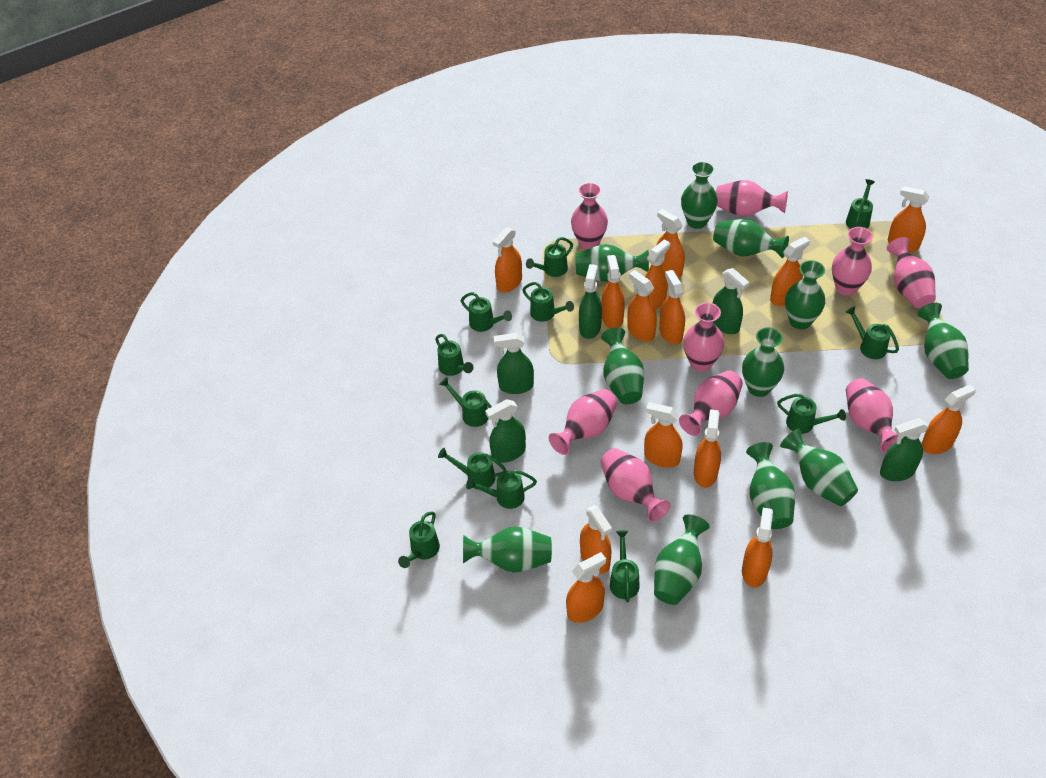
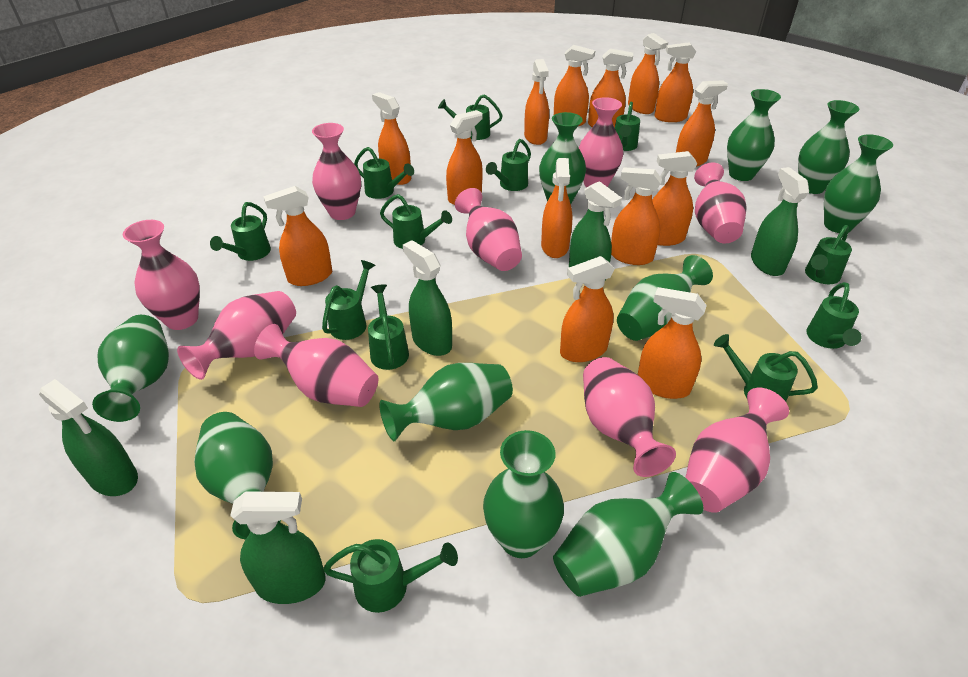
green vase: 11 -> 10

